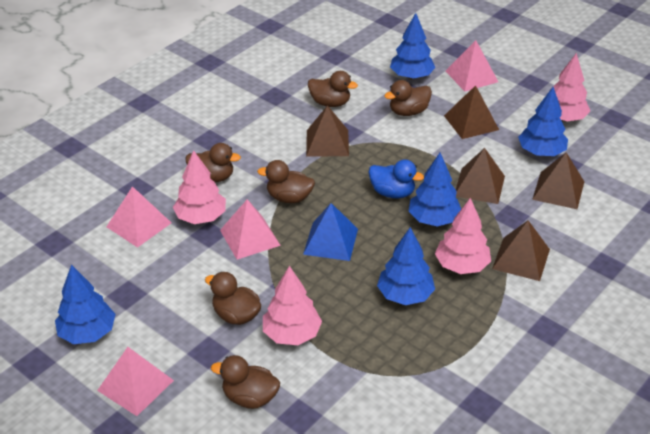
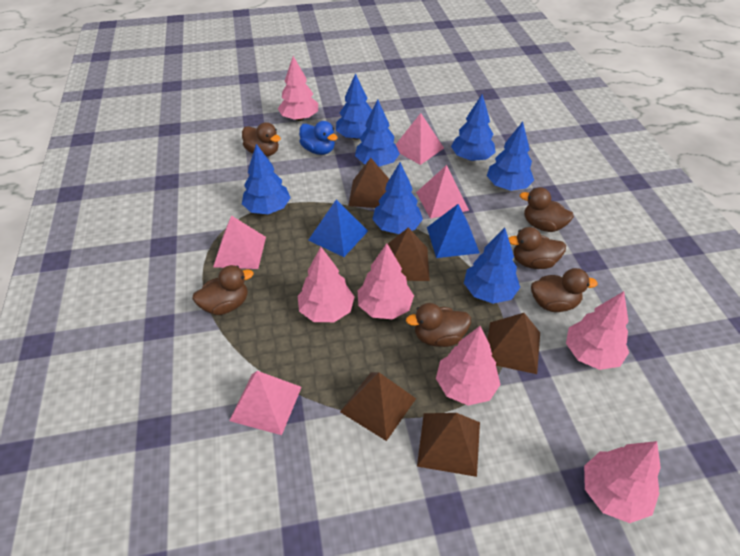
blue pyramid: 1 -> 2
blue tree: 5 -> 7
pink tree: 4 -> 6

